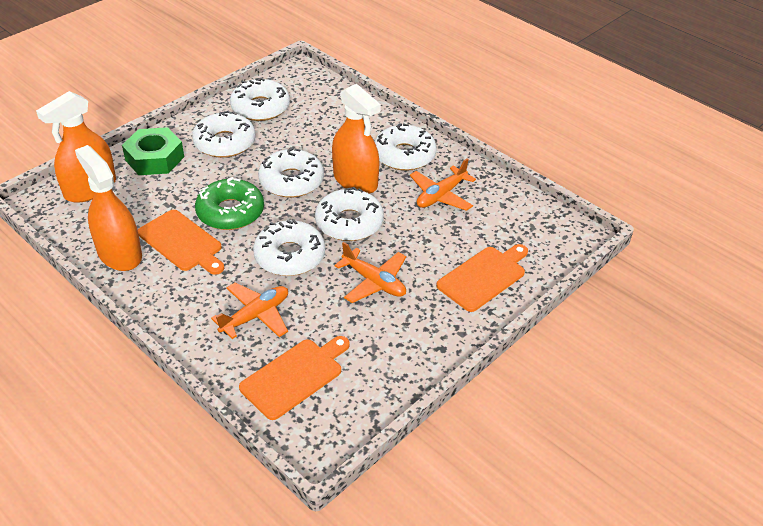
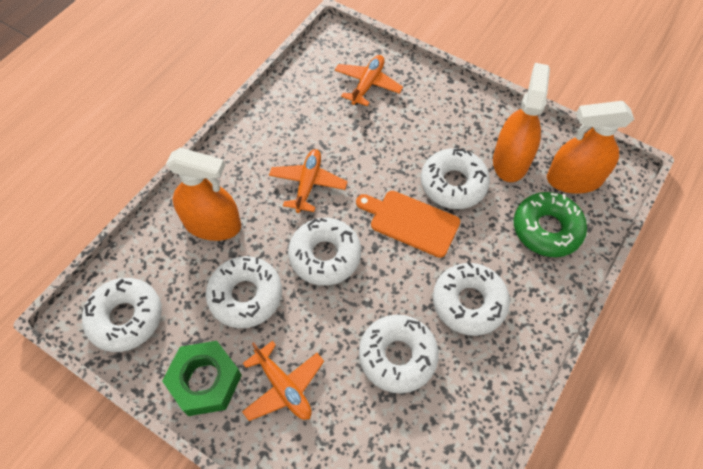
orange cutting board: 3 -> 1

